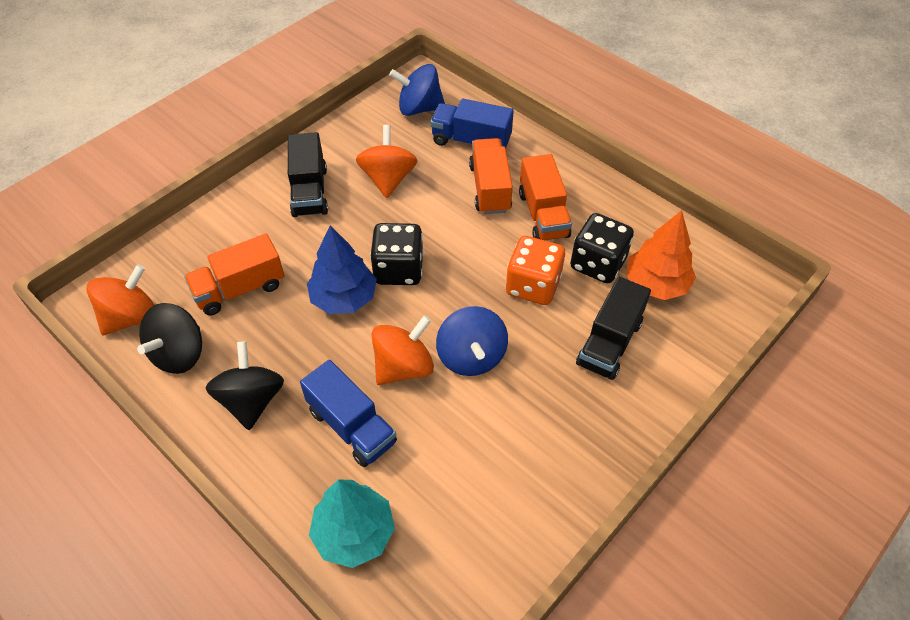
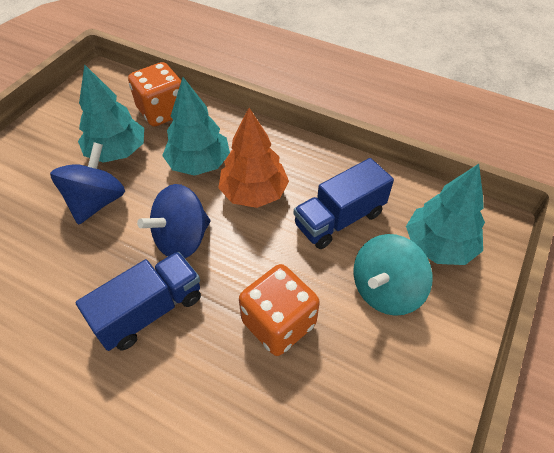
black dice: 2 -> 0
black spinning top: 2 -> 0
black truck: 2 -> 0
blue tree: 1 -> 0
orange dice: 1 -> 2
orange spinning top: 3 -> 0
orange truck: 3 -> 0
turquoise spinning top: 0 -> 1
turquoise tree: 1 -> 3

